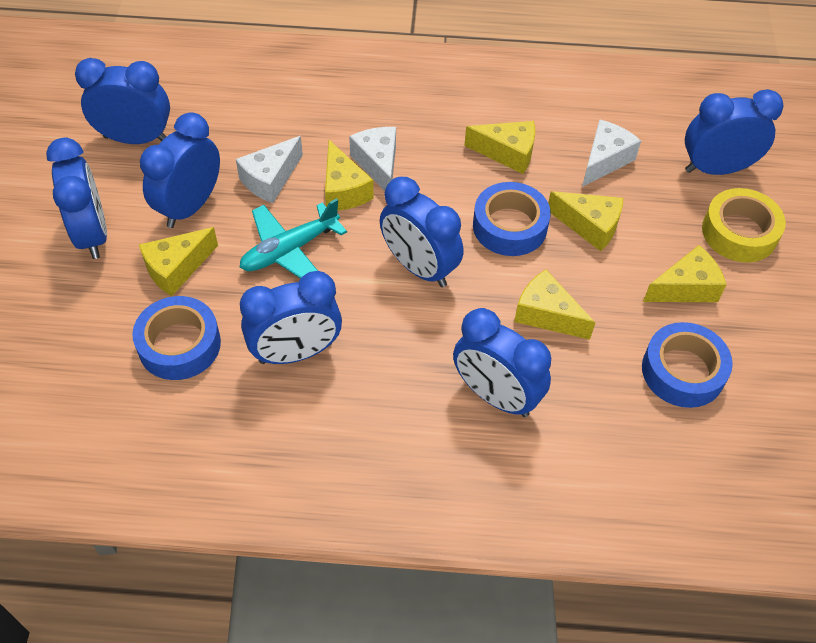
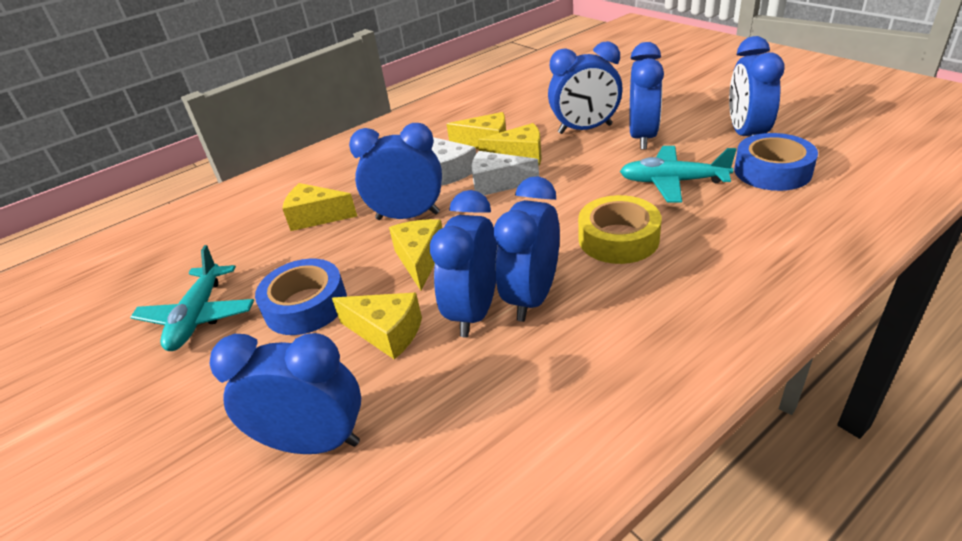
blue tape: 3 -> 2
turquoise plane: 1 -> 2
white cheese: 3 -> 2
yellow cheese: 6 -> 5

